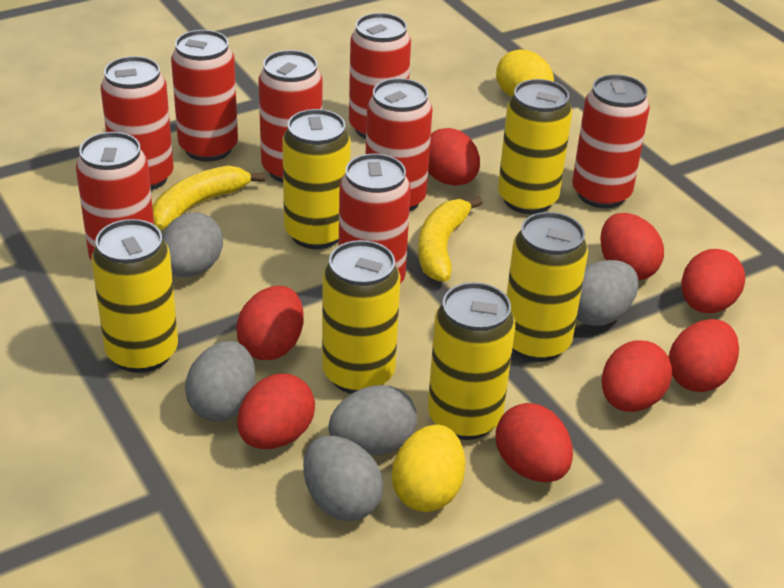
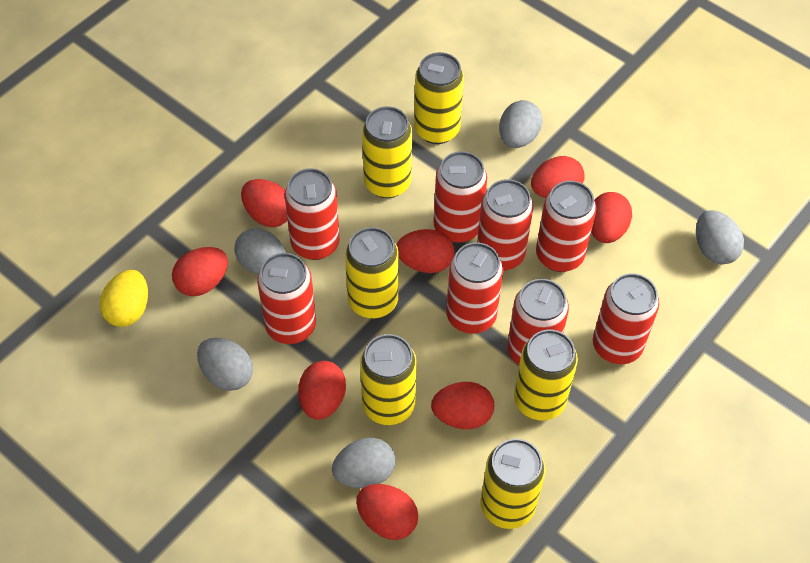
yellow banana: 2 -> 0
yellow egg: 2 -> 1

